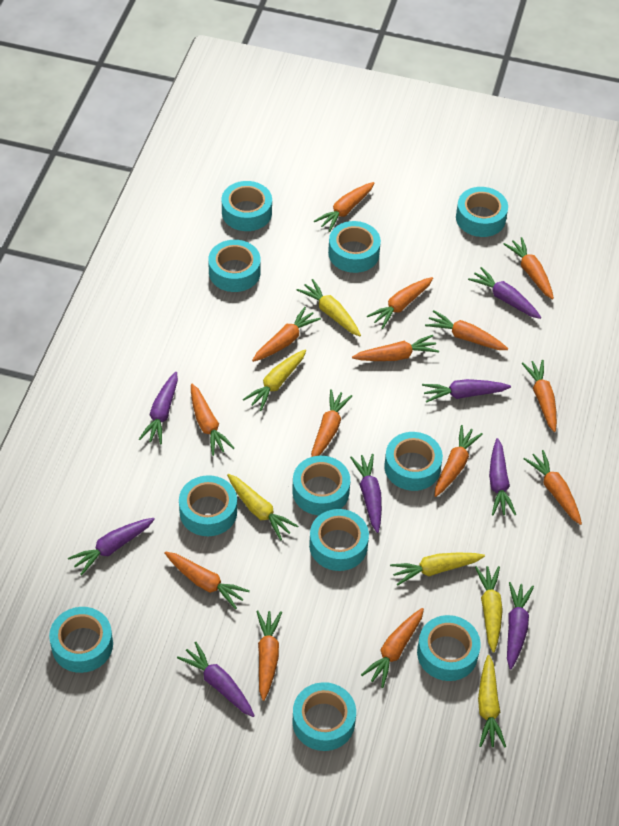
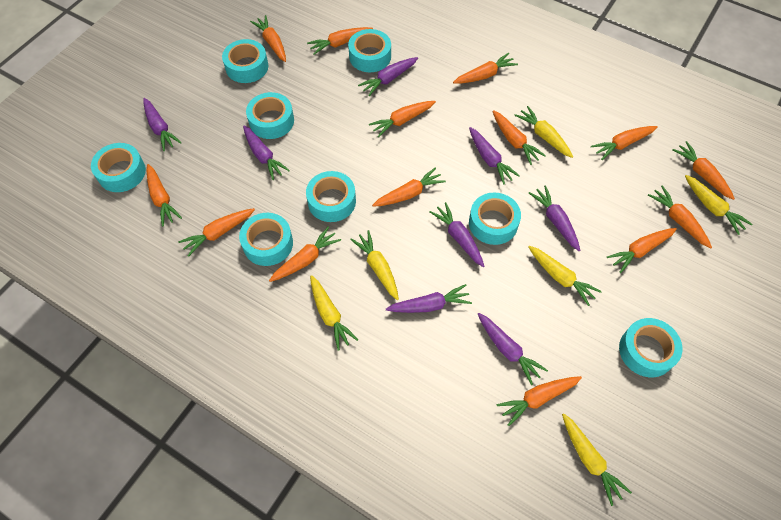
turquoise tape: 11 -> 8

